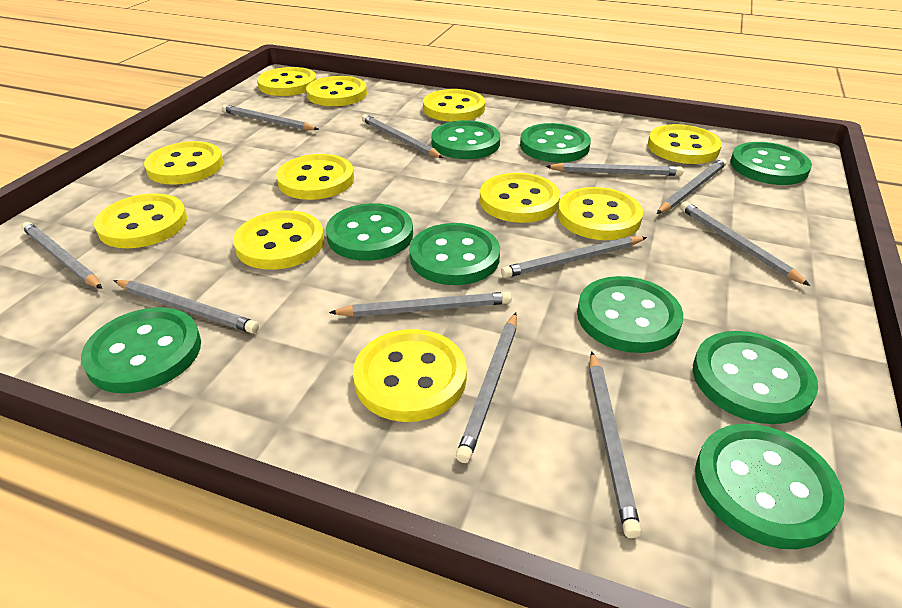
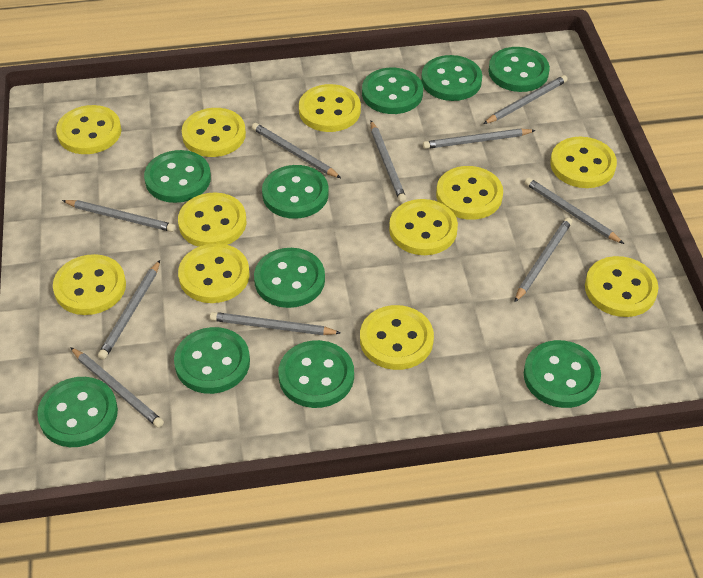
green button: 9 -> 10
grey pencil: 11 -> 10

